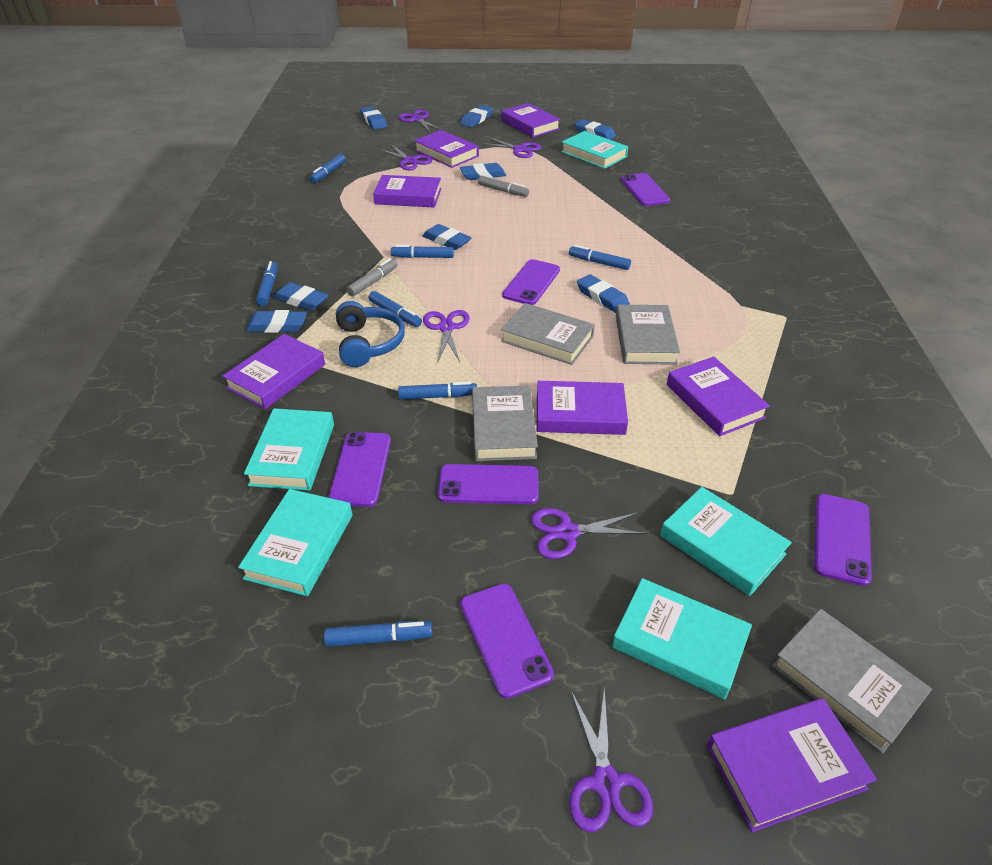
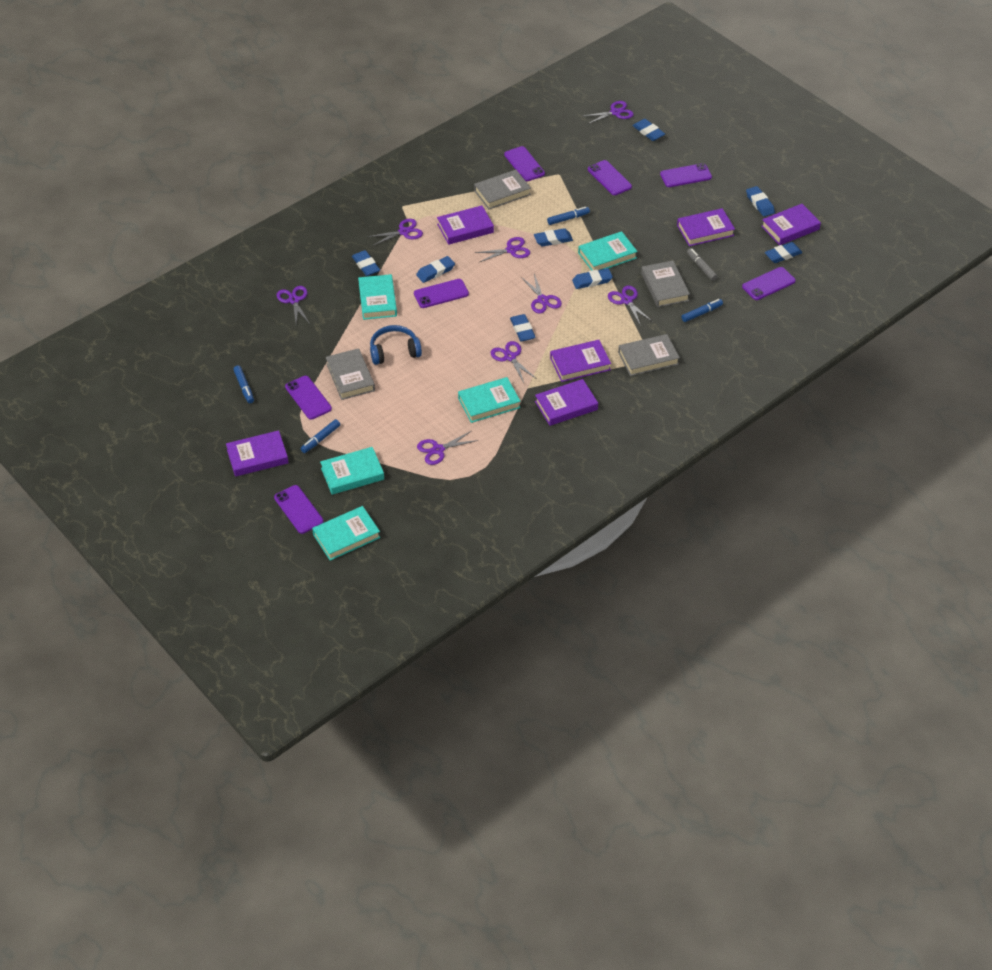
blue marker: 7 -> 4
grey marker: 2 -> 1
purple book: 7 -> 6
purple phone: 6 -> 7
purple scissors: 6 -> 8

